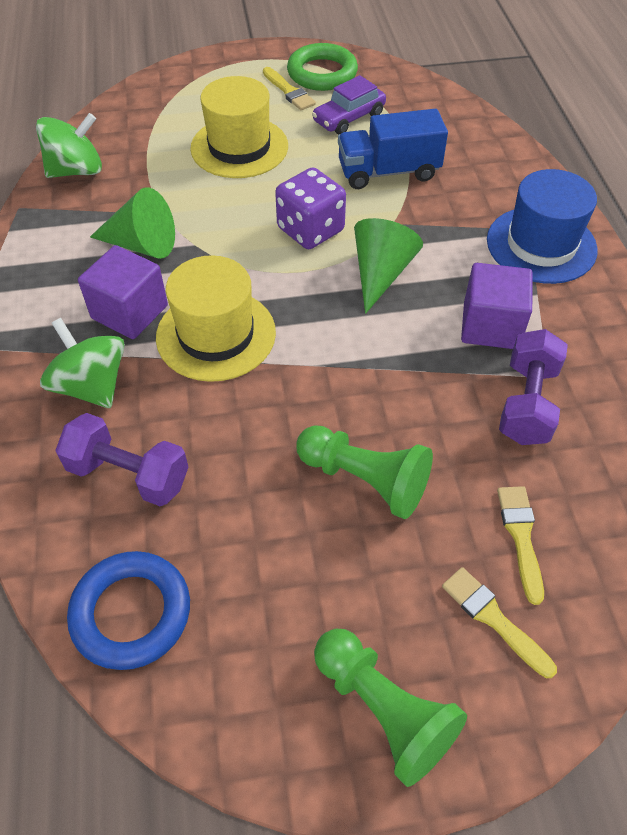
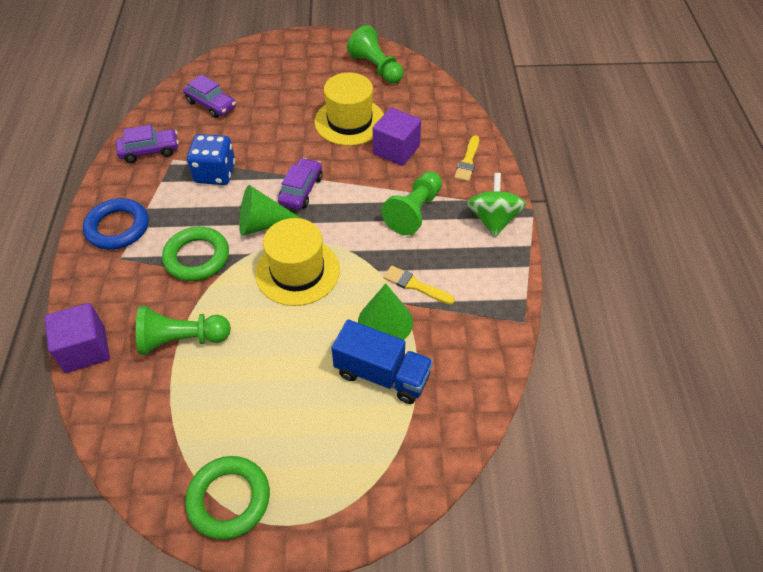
blue dice: 0 -> 1
blue hat: 1 -> 0
green pawn: 2 -> 3
green ring: 1 -> 2
green spinning top: 2 -> 1
purple car: 1 -> 3
purple dice: 1 -> 0
purple dumbbell: 2 -> 0
yellow brush: 3 -> 2

